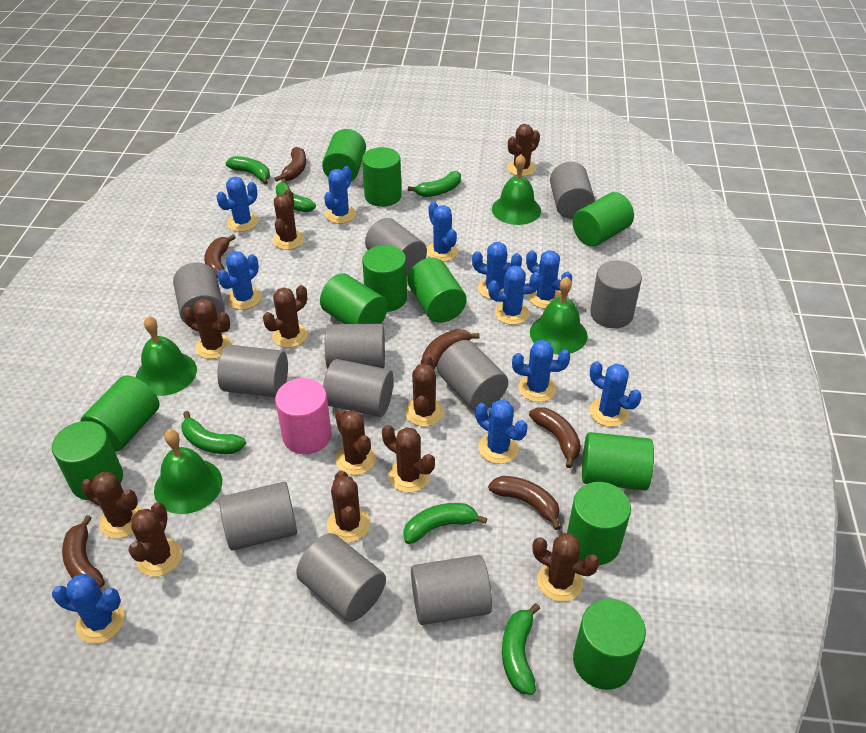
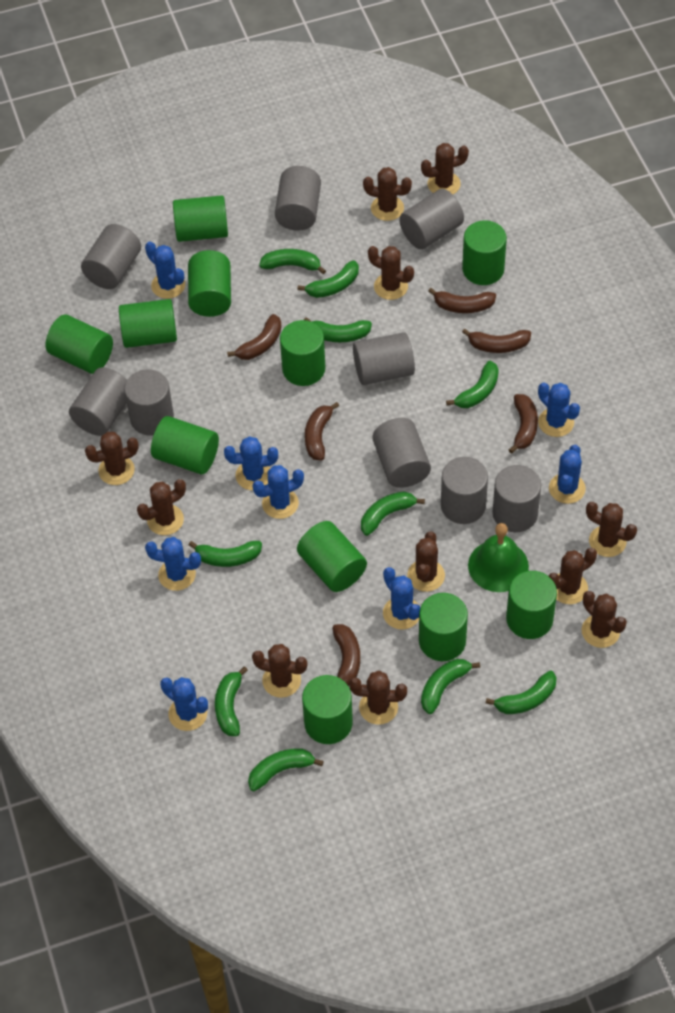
blue cactus: 11 -> 8
green banana: 6 -> 10
green bell: 4 -> 1
grey cylinder: 11 -> 9
pink cylinder: 1 -> 0

